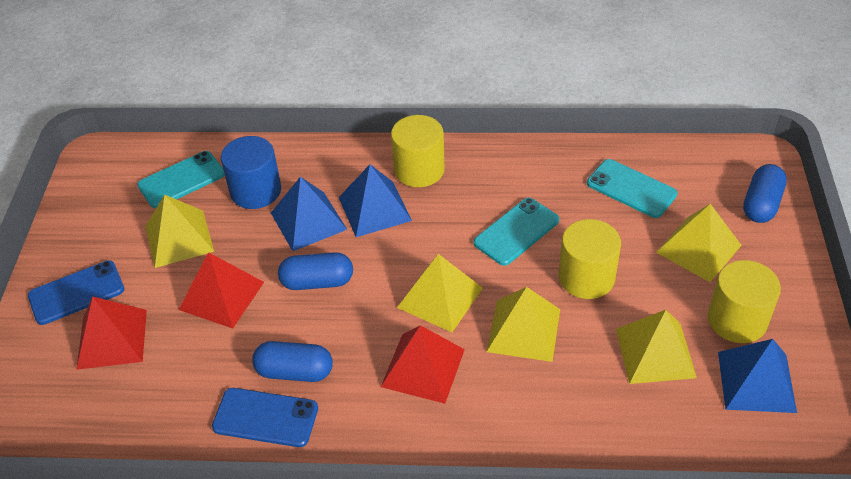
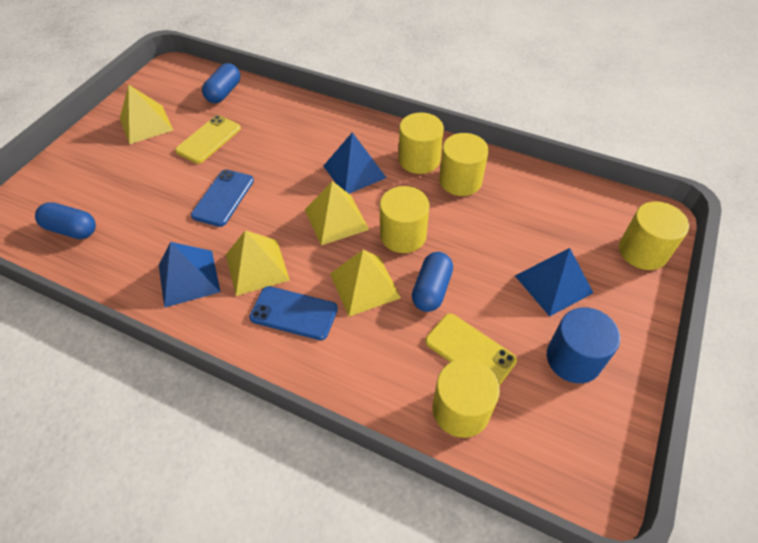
red pyramid: 3 -> 0
turquoise phone: 3 -> 0
yellow cylinder: 3 -> 5
yellow phone: 0 -> 2
yellow pyramid: 5 -> 4

